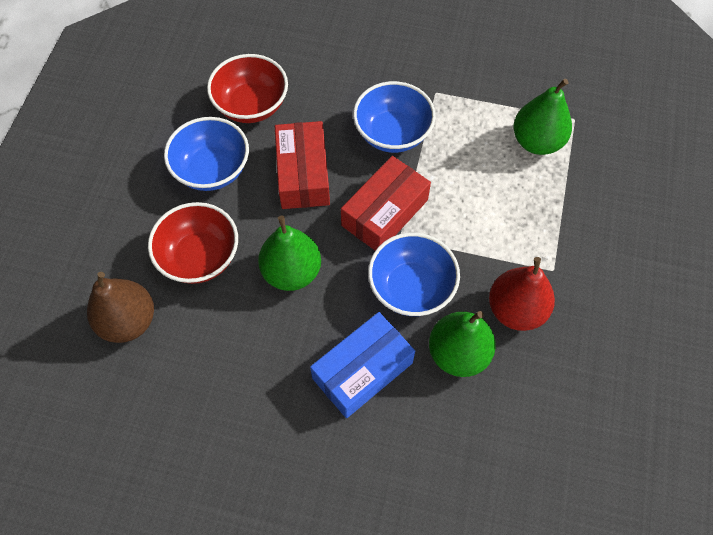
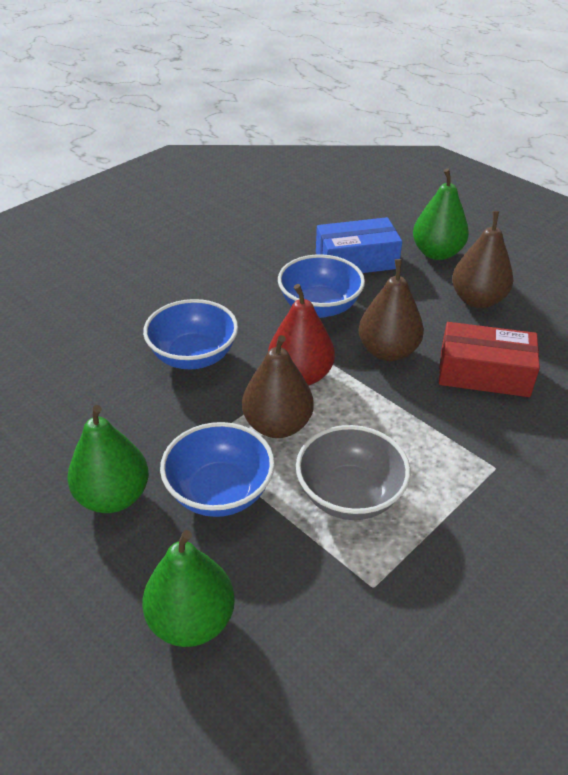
brown pear: 1 -> 3
grey bowl: 0 -> 1
red bowl: 2 -> 0
red box: 2 -> 1

